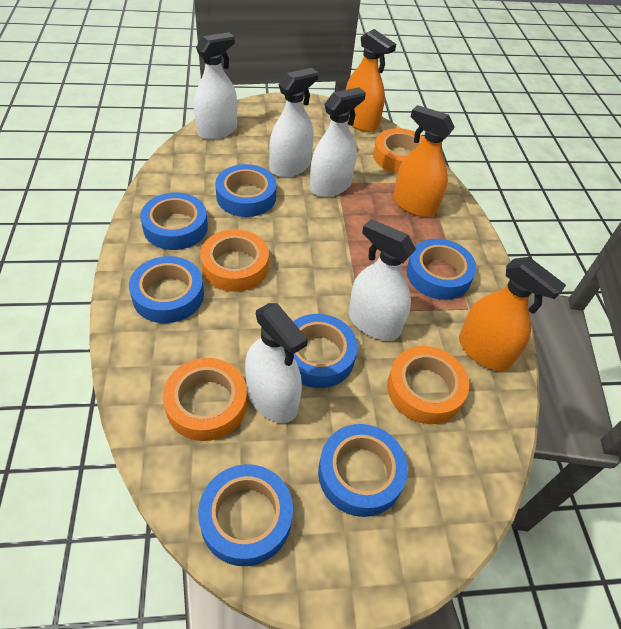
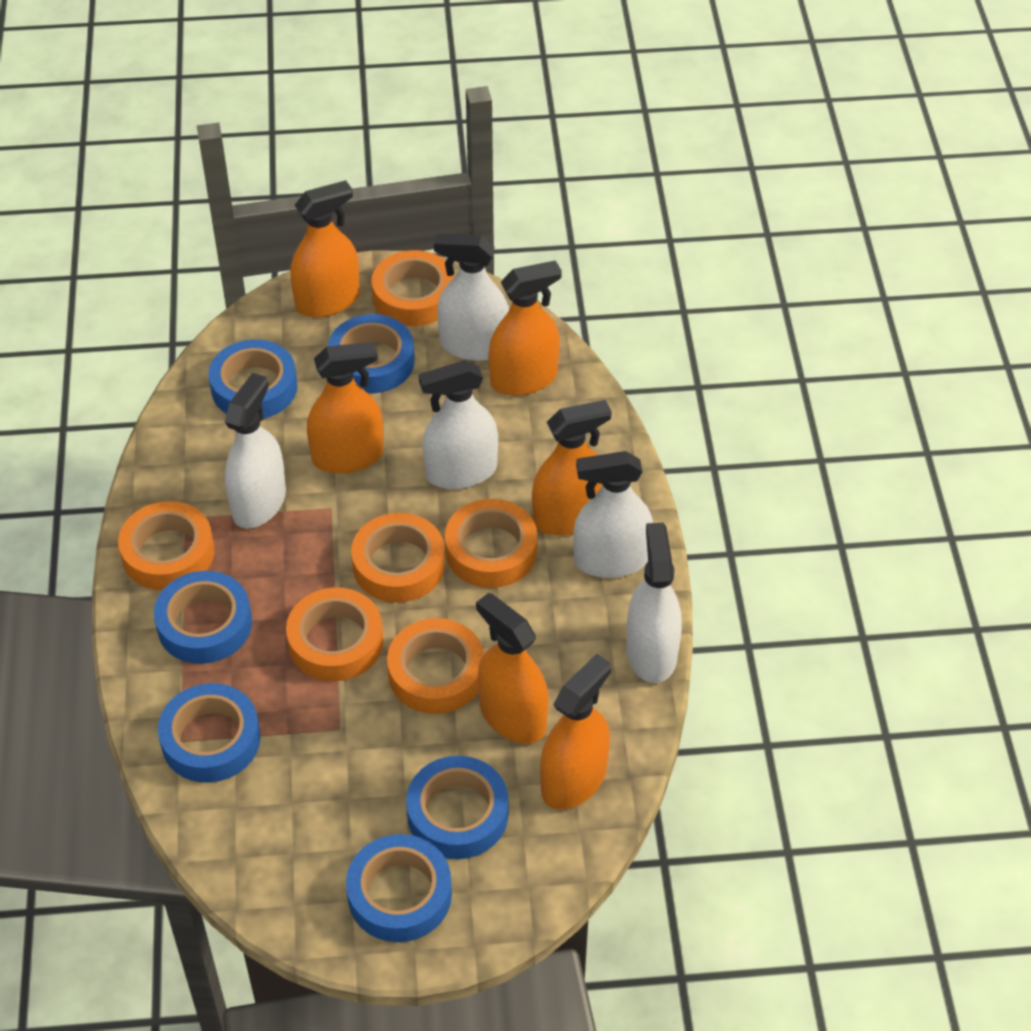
blue tape: 7 -> 6
orange spray bottle: 3 -> 6
orange tape: 4 -> 6

